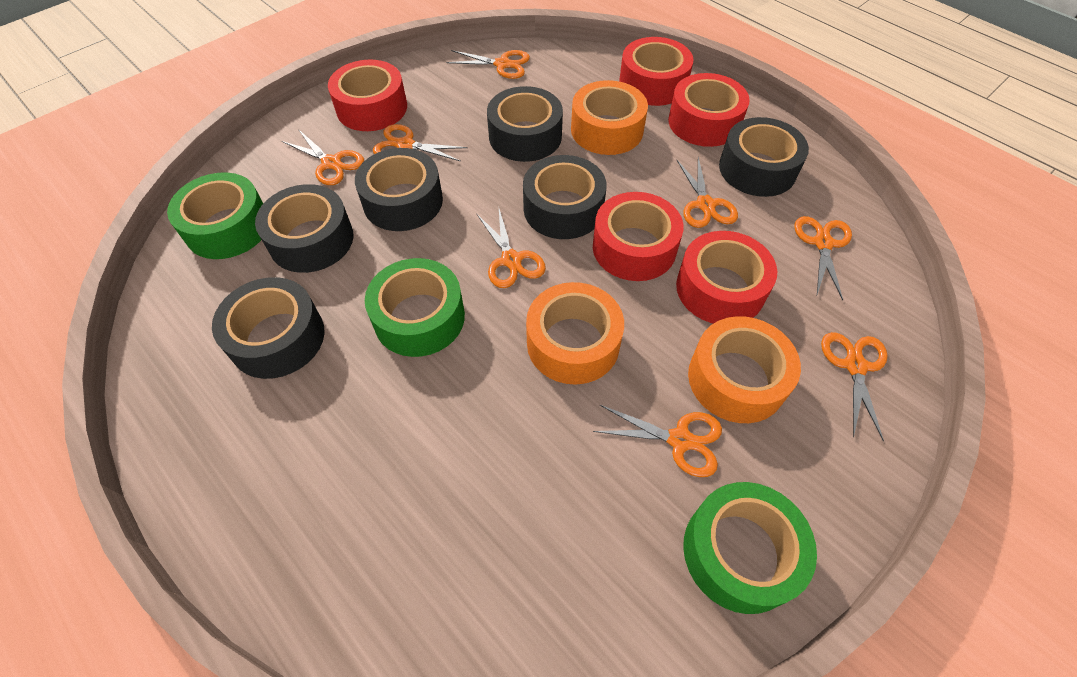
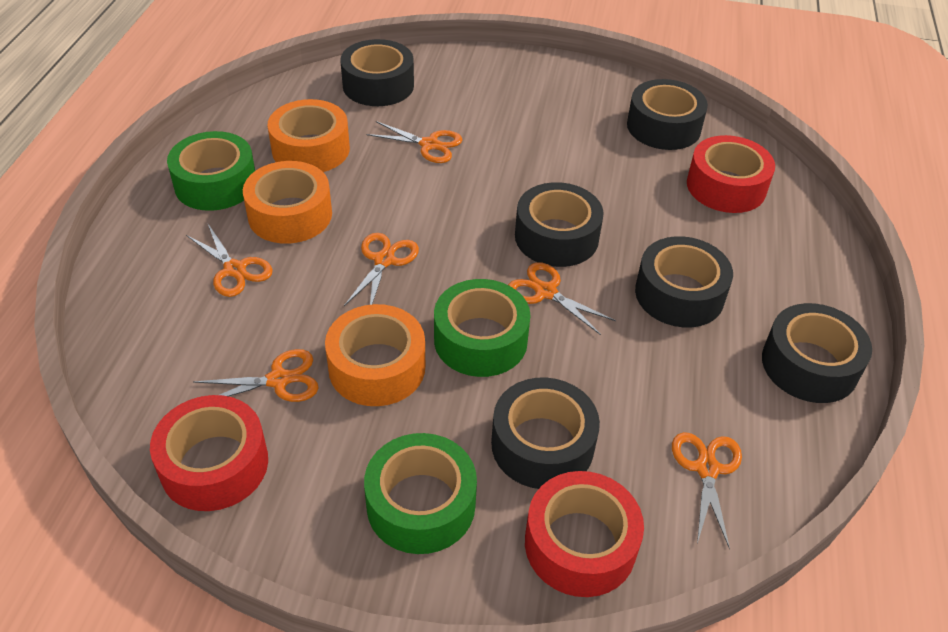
orange scissors: 8 -> 6
red tape: 5 -> 3

